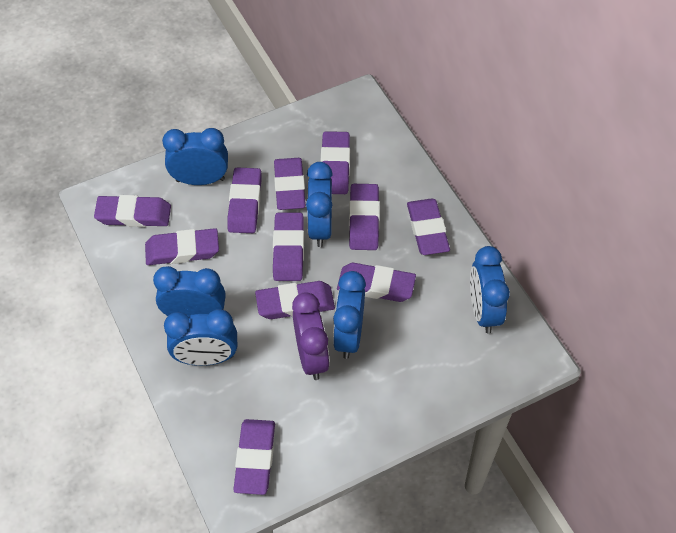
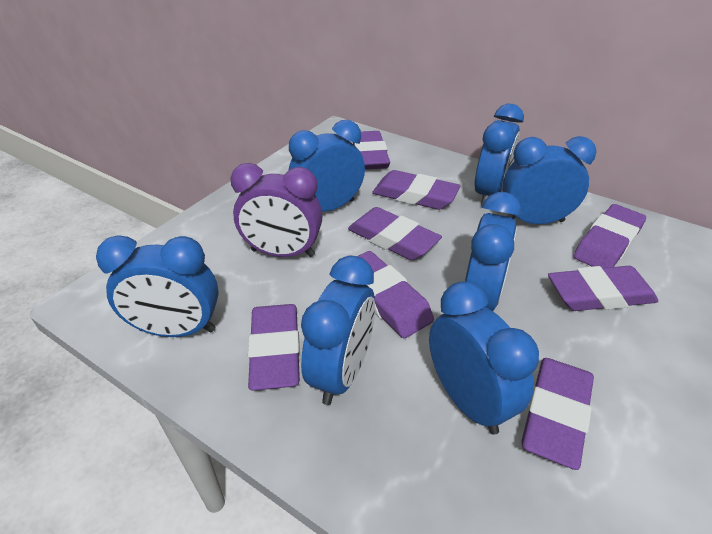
blue clock: 6 -> 7
purple eraser: 11 -> 8

